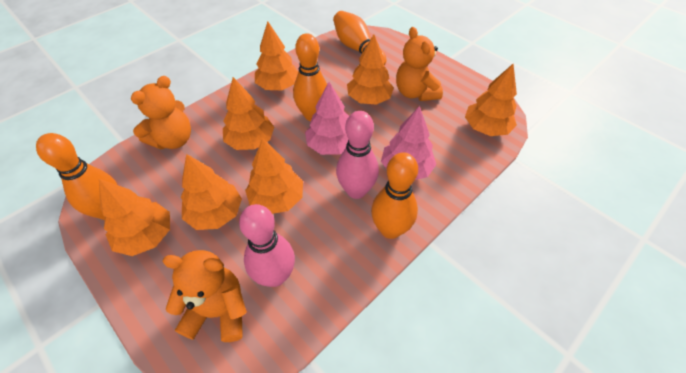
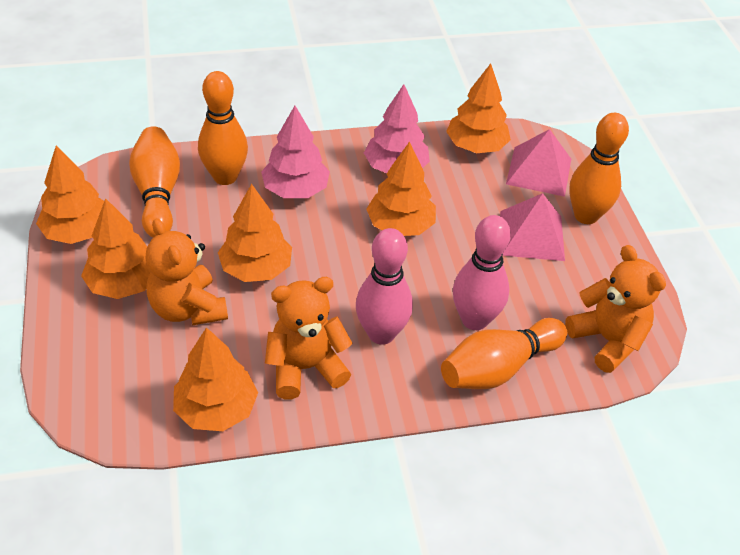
orange tree: 7 -> 6
pink pyramid: 0 -> 2

